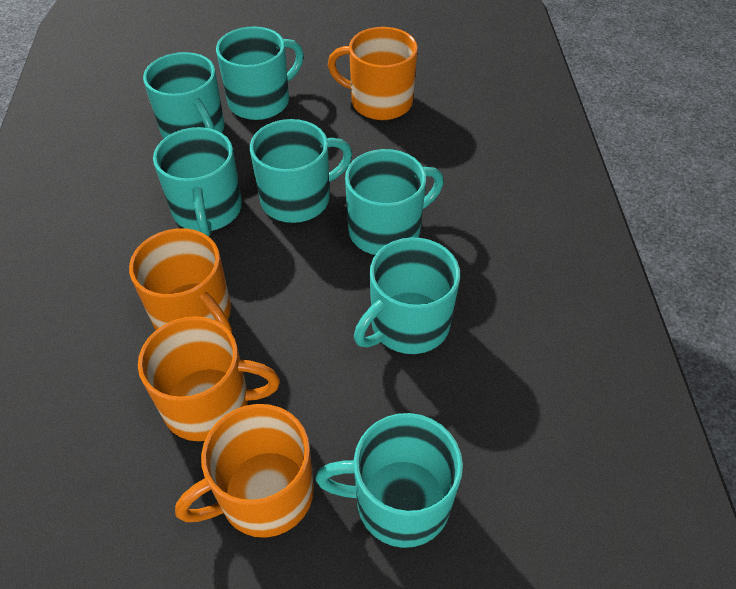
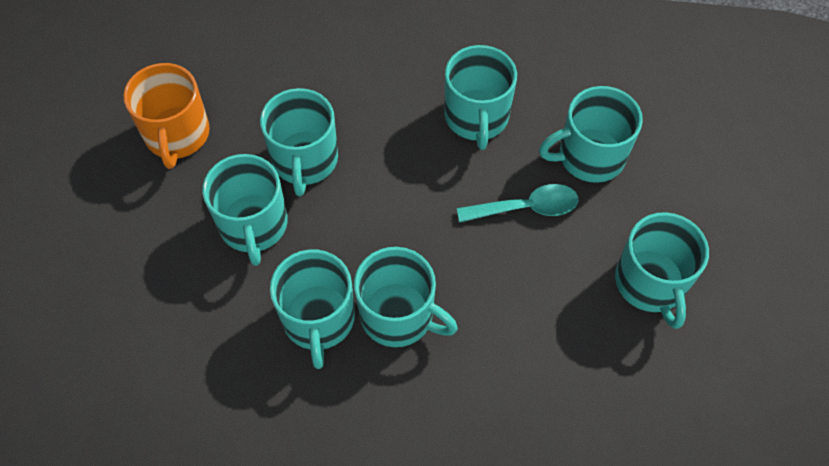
orange mug: 4 -> 1
turquoise spoon: 0 -> 1

